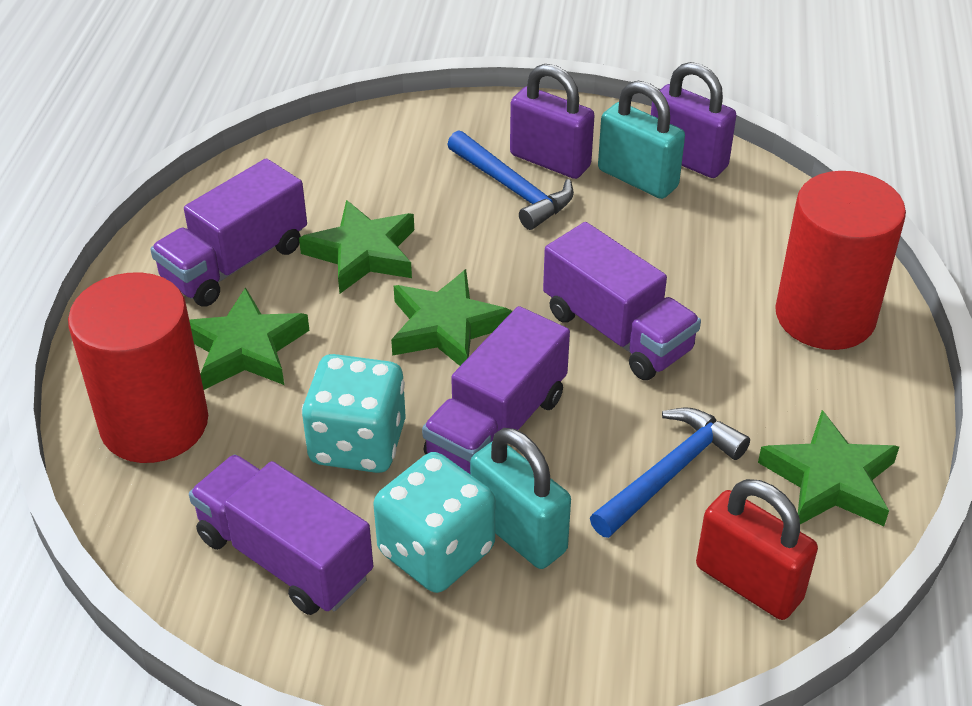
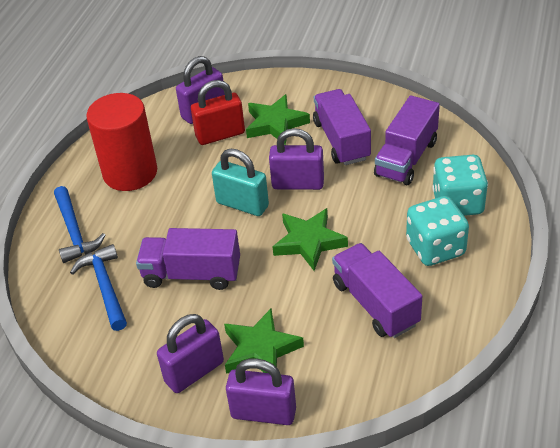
green star: 4 -> 3
purple padlock: 2 -> 4
red cylinder: 2 -> 1
turquoise padlock: 2 -> 1

